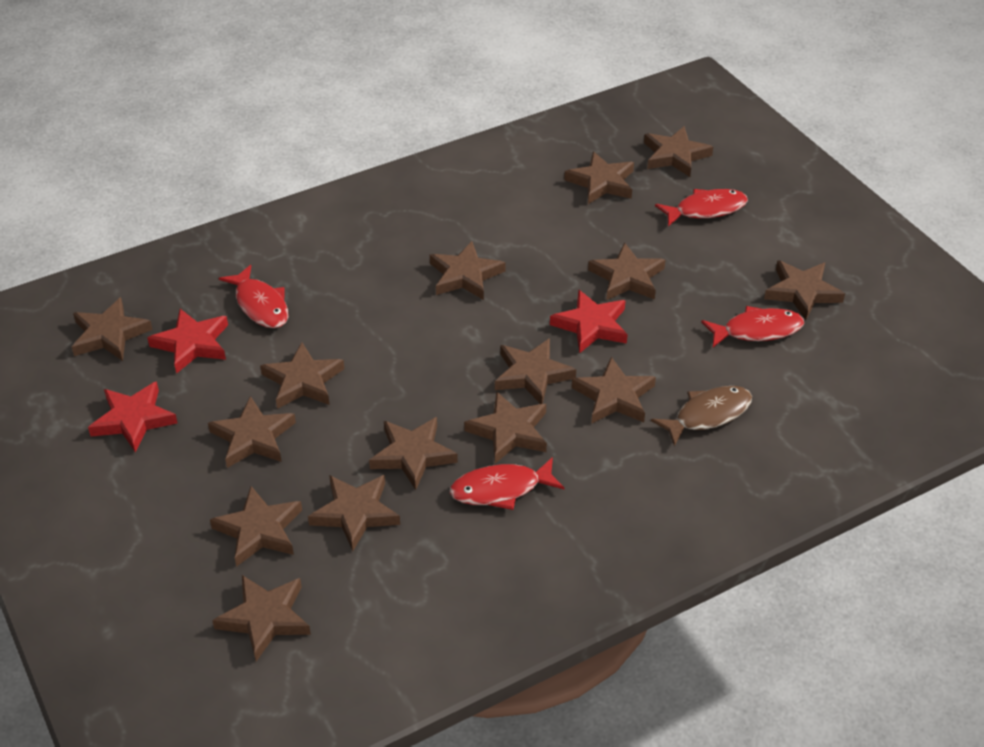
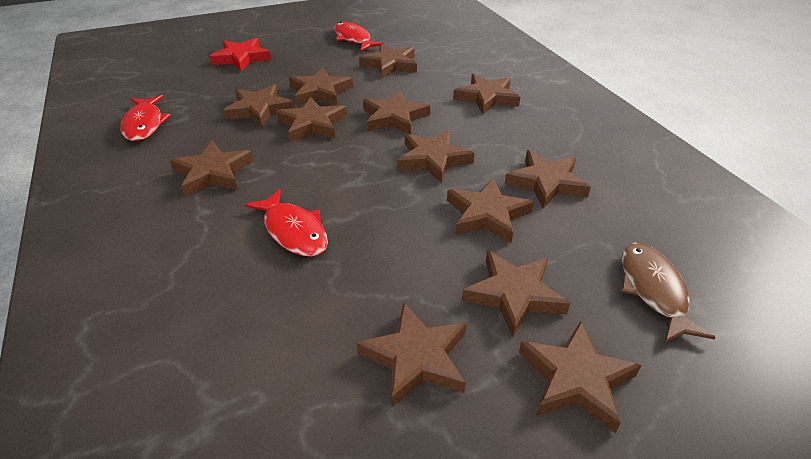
brown star: 15 -> 13
red fish: 4 -> 3
red star: 3 -> 1

